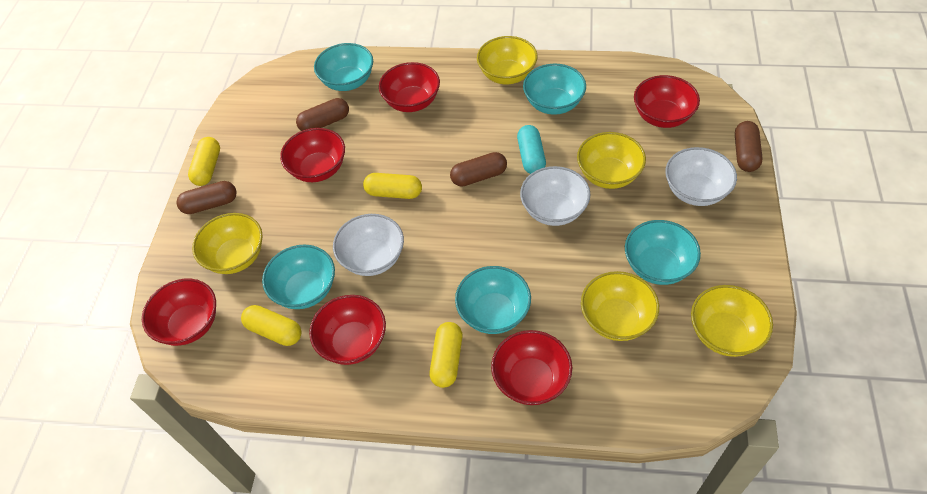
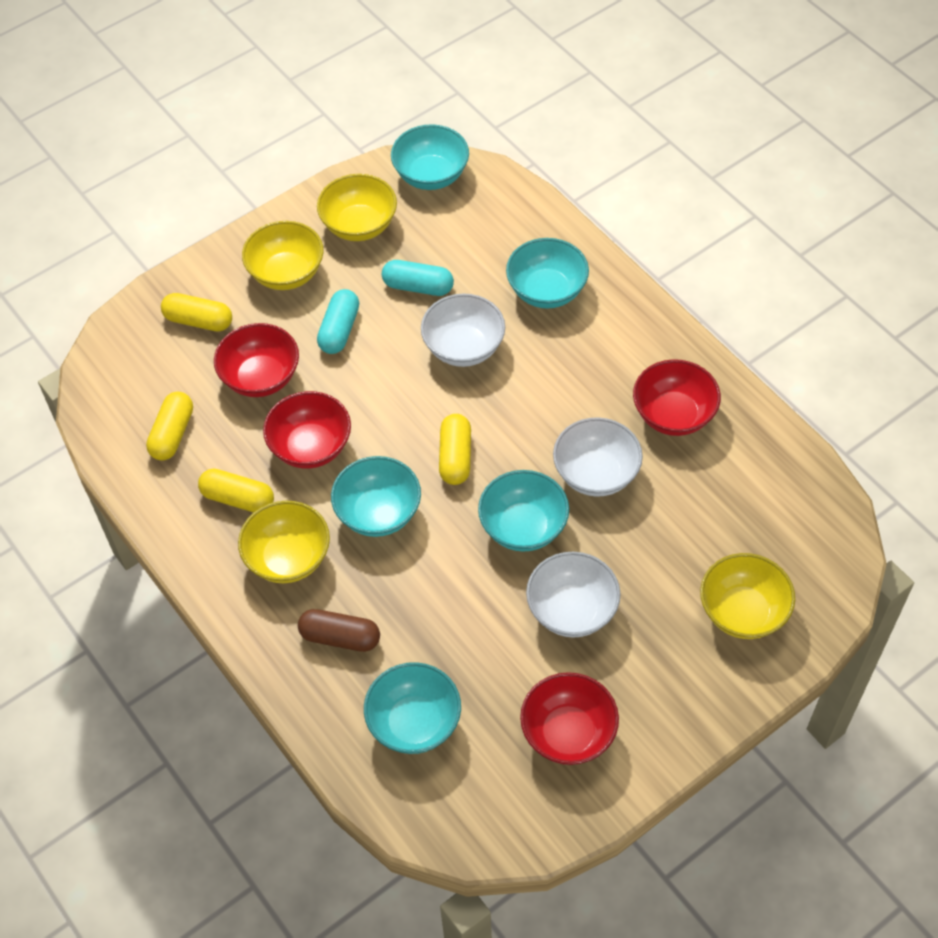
brown capsule: 4 -> 1
red bowl: 6 -> 4
turquoise capsule: 1 -> 2
yellow bowl: 5 -> 4

